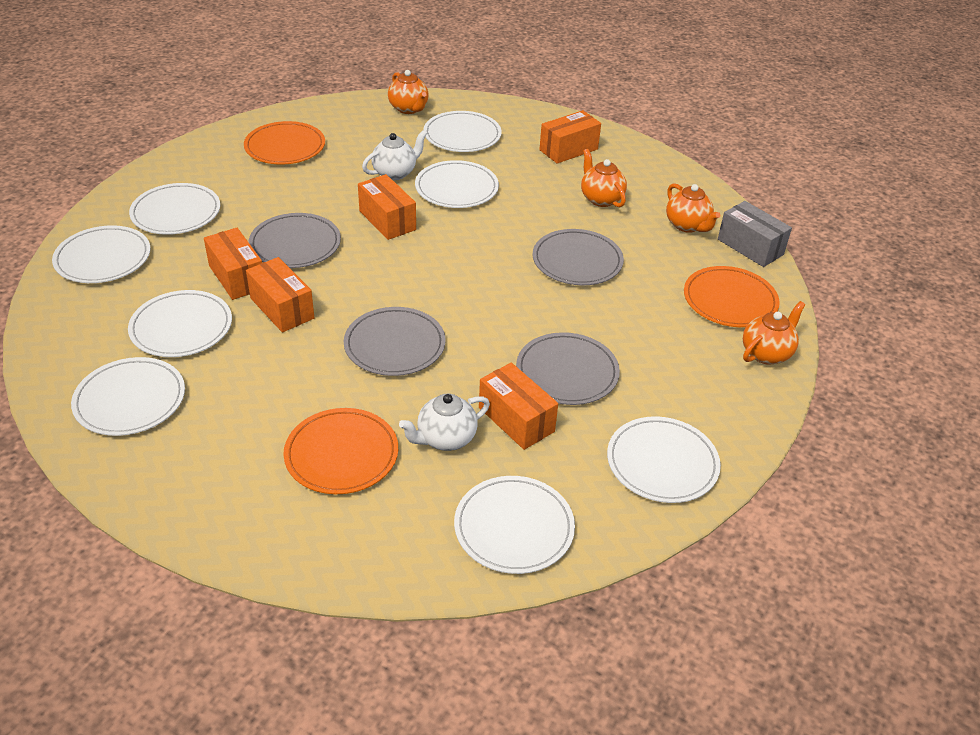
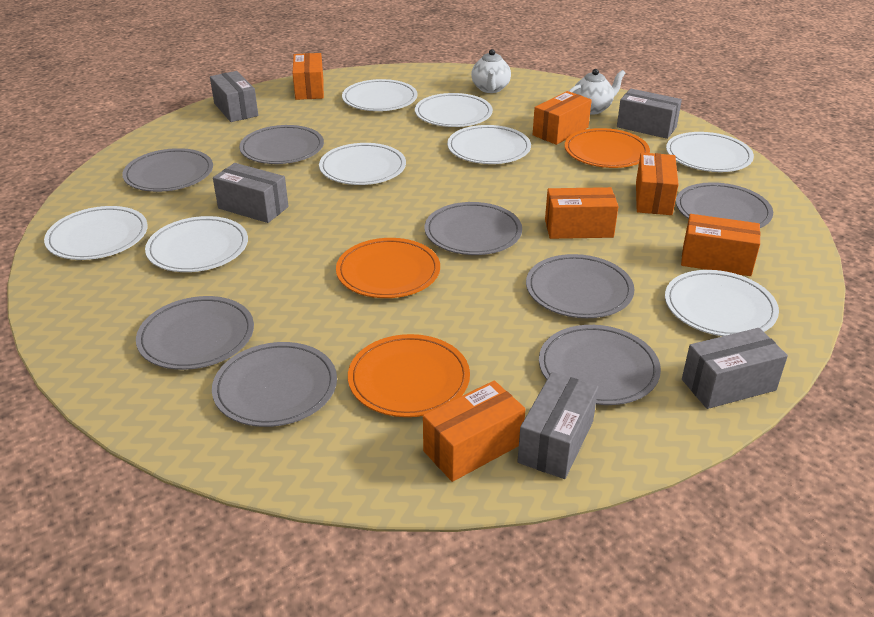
grey box: 1 -> 5
grey plate: 4 -> 8
orange box: 5 -> 6
orange teapot: 4 -> 0

